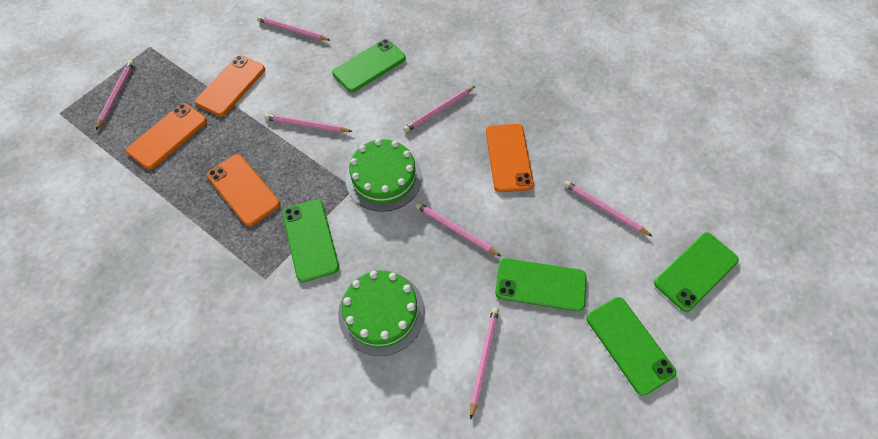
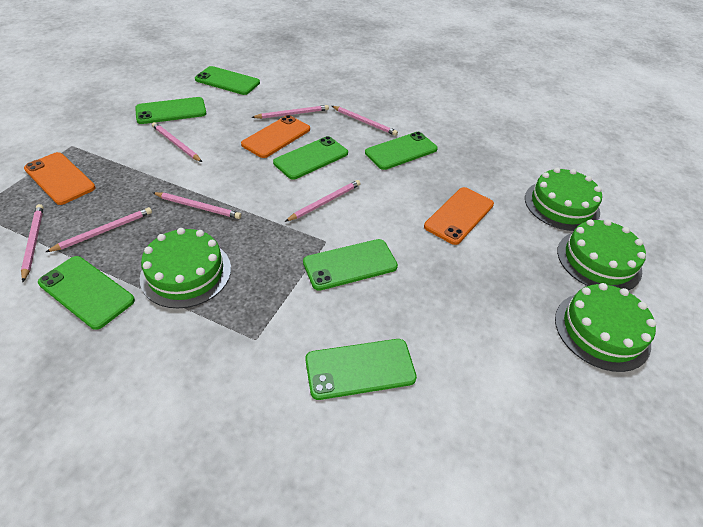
green cake: 2 -> 4
green phone: 5 -> 7
orange phone: 4 -> 3

